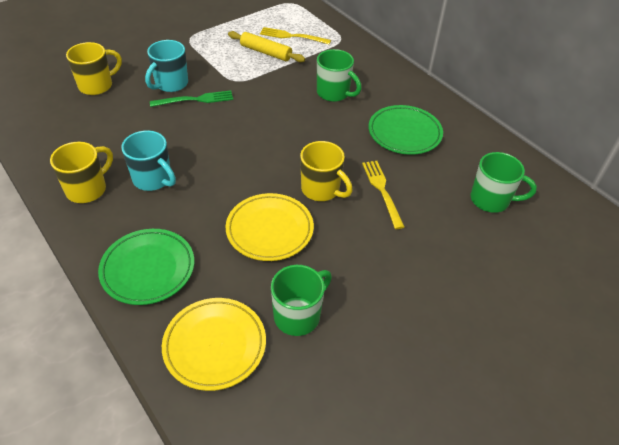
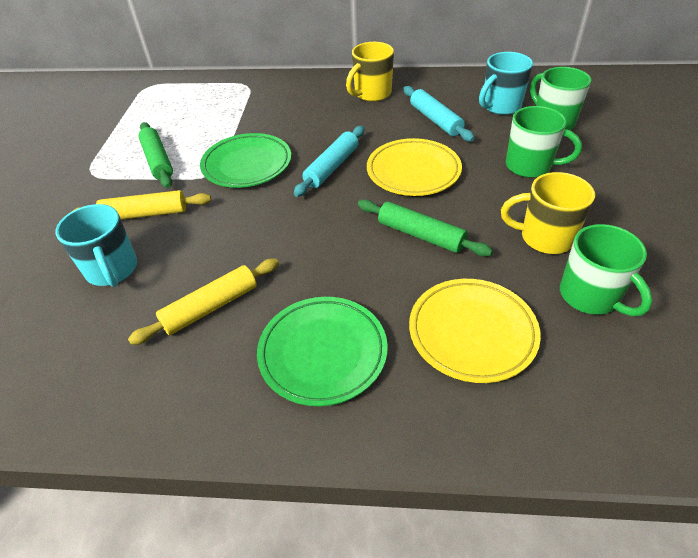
green fork: 1 -> 0
green rolling pin: 0 -> 2
turquoise rolling pin: 0 -> 2
yellow fork: 2 -> 0
yellow mug: 3 -> 2
yellow rolling pin: 1 -> 2

